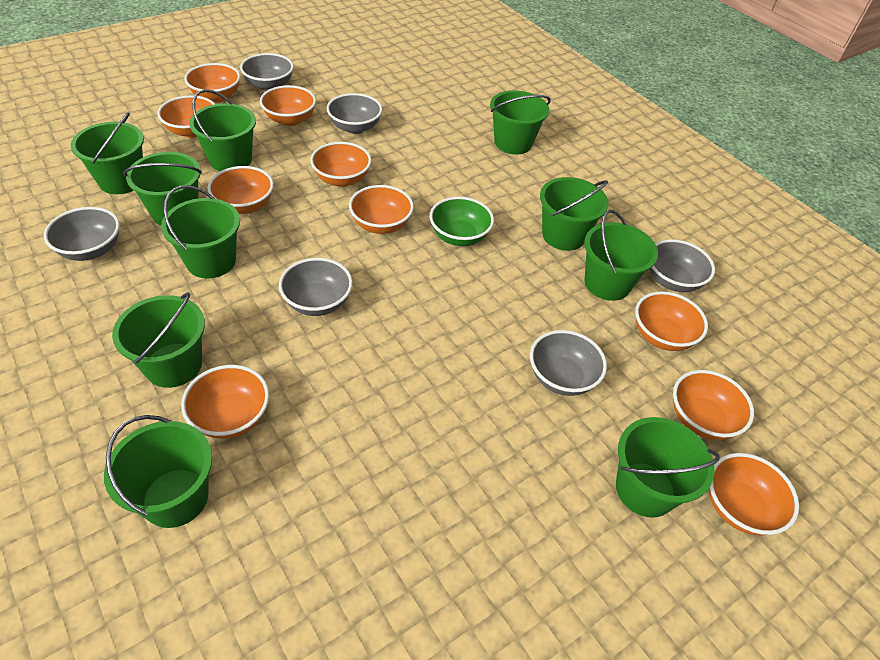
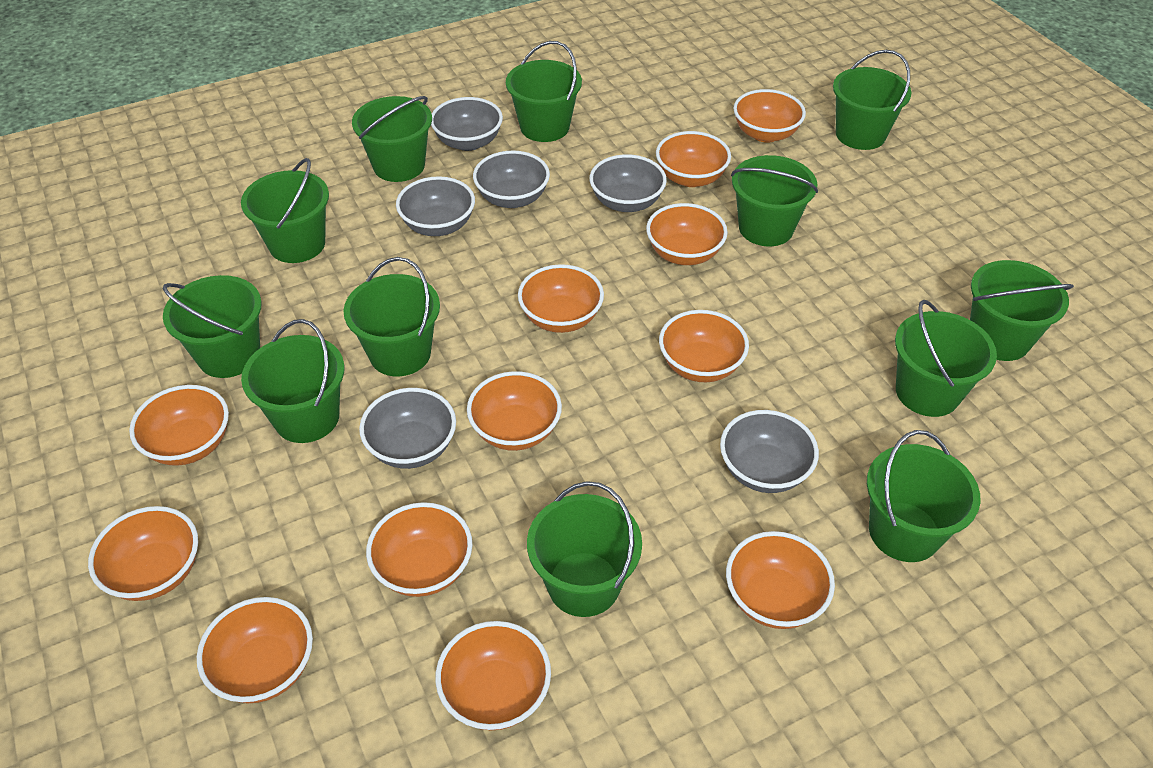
green bowl: 1 -> 0
green bucket: 10 -> 12
orange bowl: 10 -> 12

